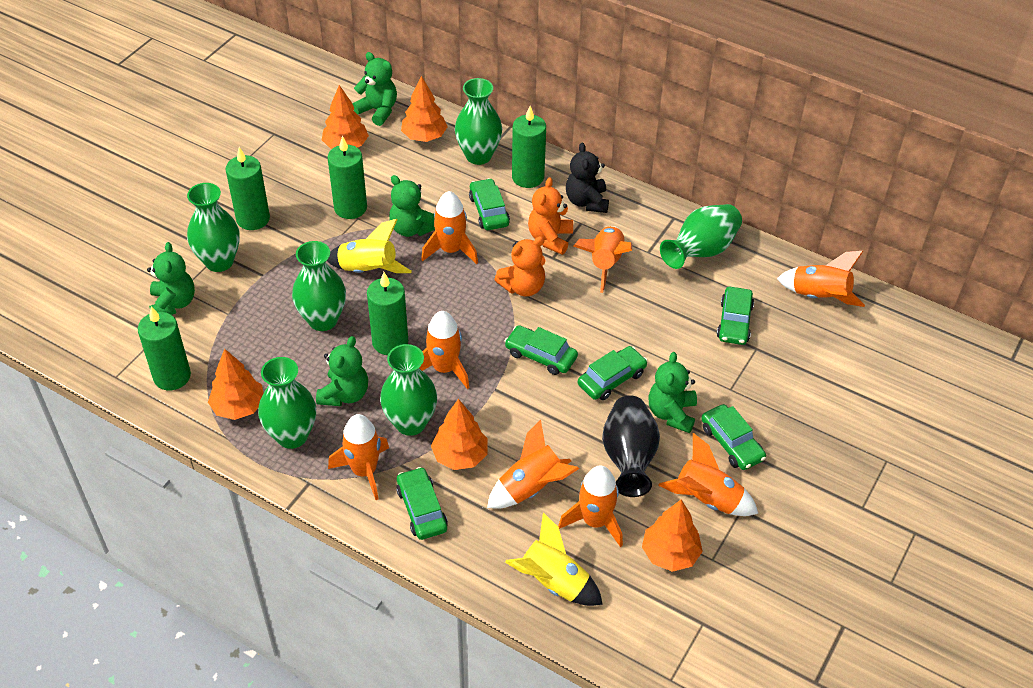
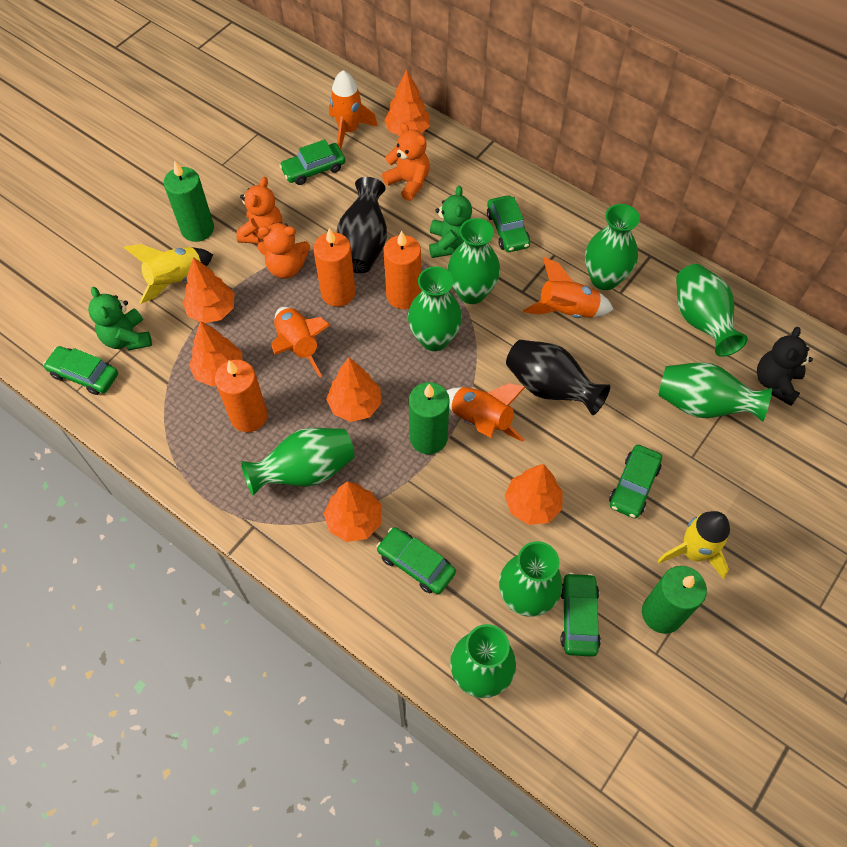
black vase: 1 -> 2
green candle: 5 -> 3
green teddy bear: 5 -> 2
green vase: 6 -> 8
orange candle: 0 -> 3
orange rocket: 8 -> 4
orange teddy bear: 2 -> 3
orange tree: 5 -> 6

